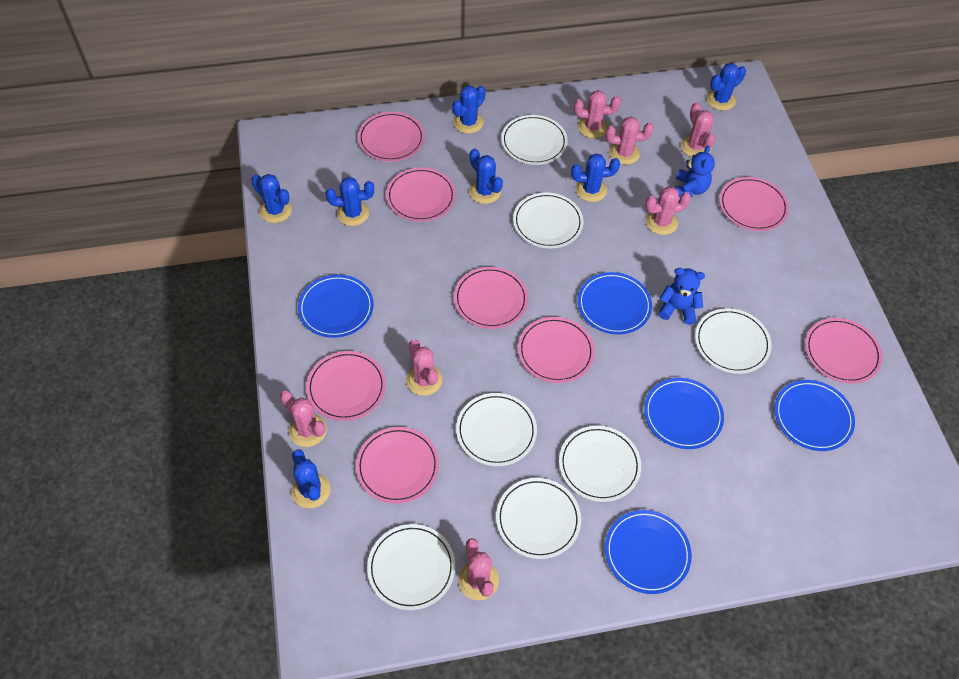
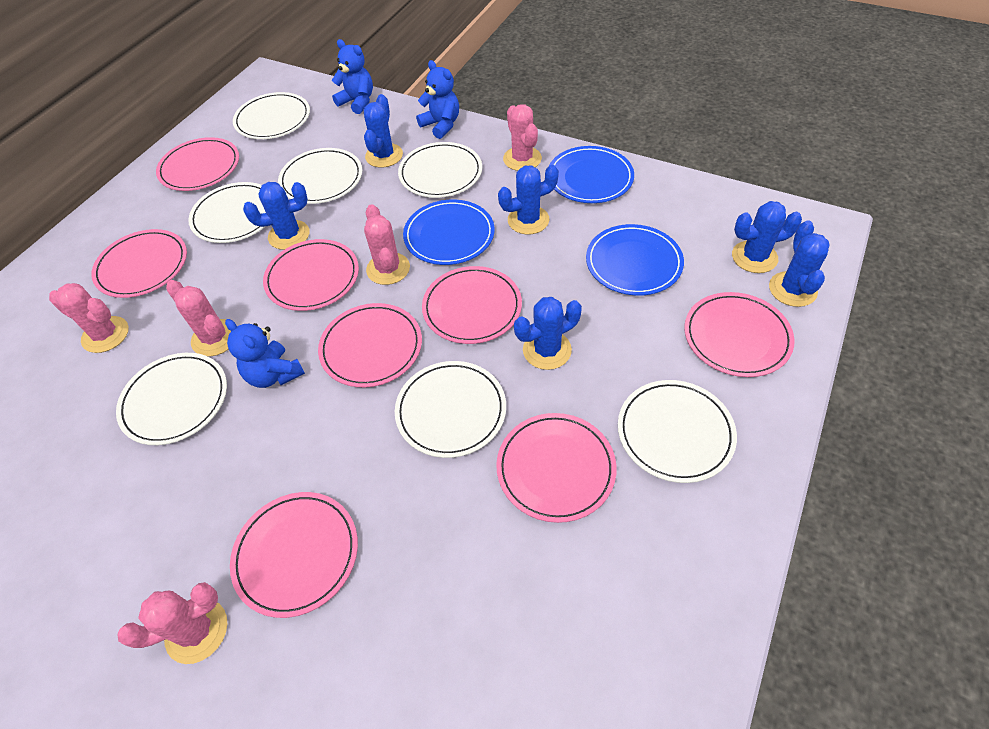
blue cactus: 7 -> 6
blue plate: 5 -> 3
blue teddy bear: 2 -> 3
pink cactus: 7 -> 5

